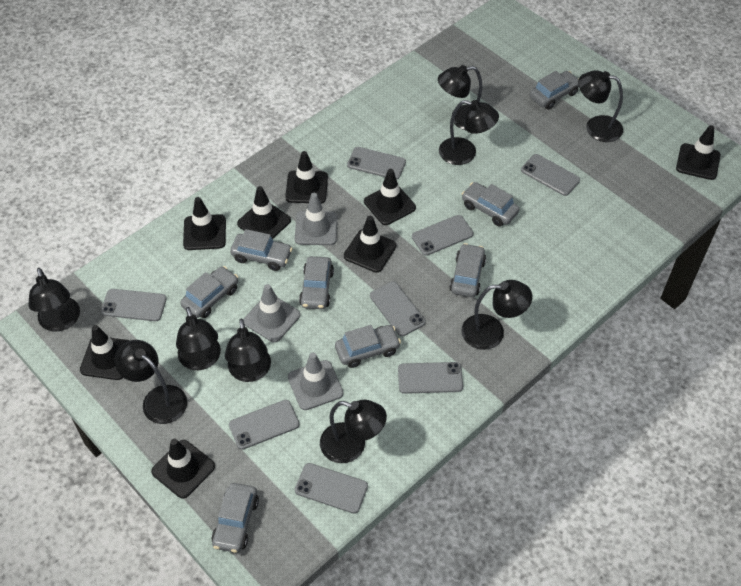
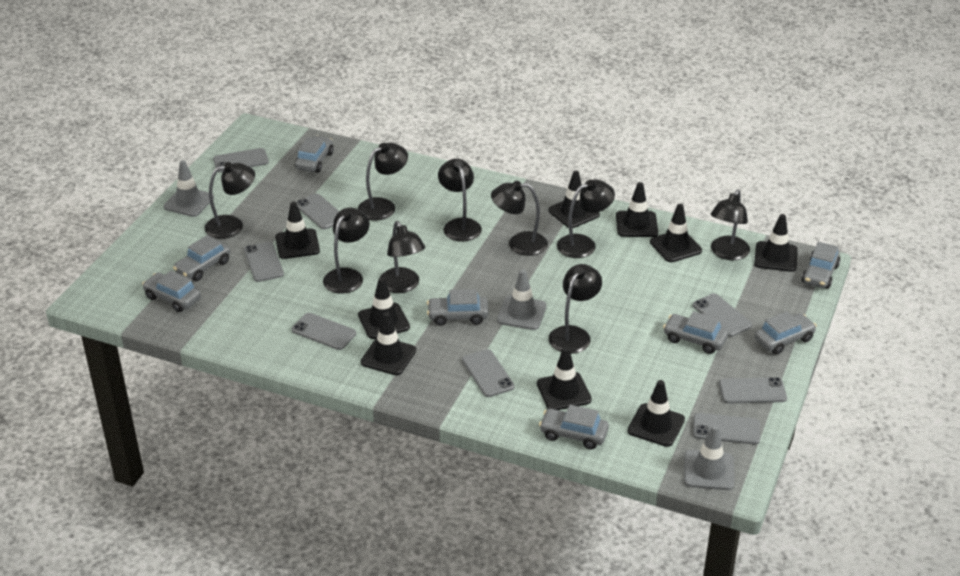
black traffic cone: 8 -> 9

